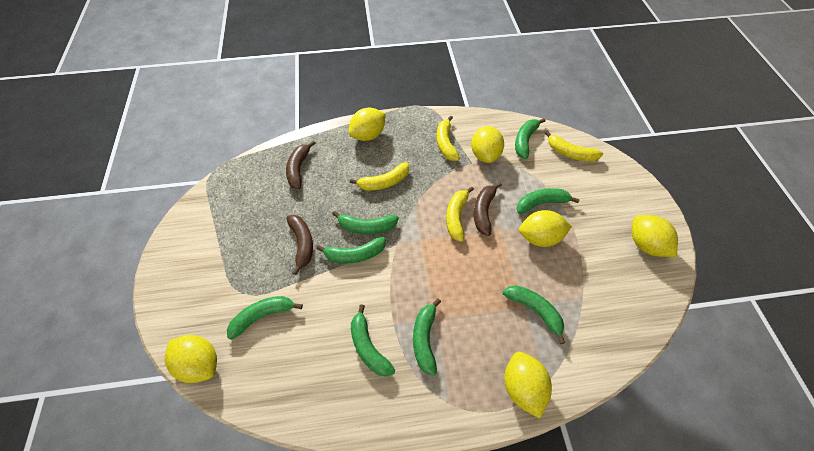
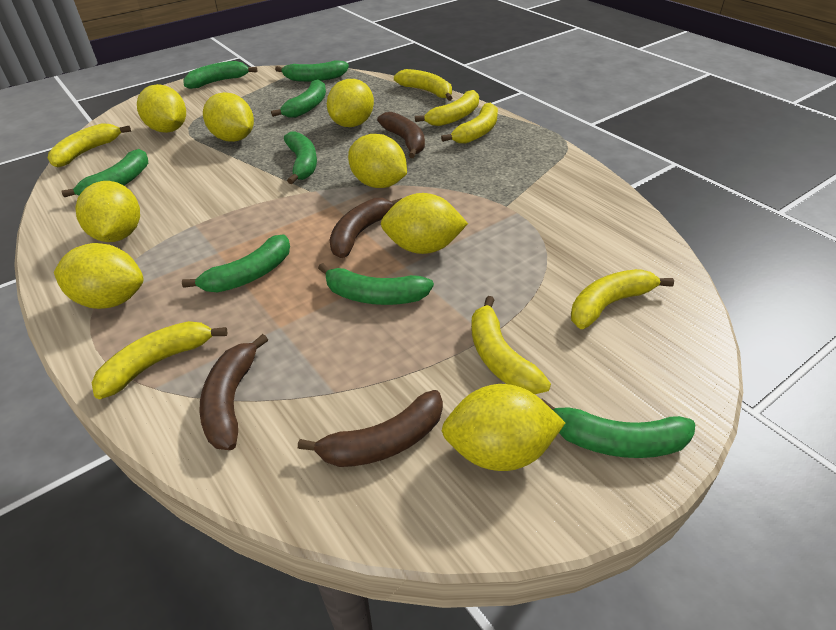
brown banana: 3 -> 4
yellow banana: 4 -> 7
yellow lemon: 6 -> 8

